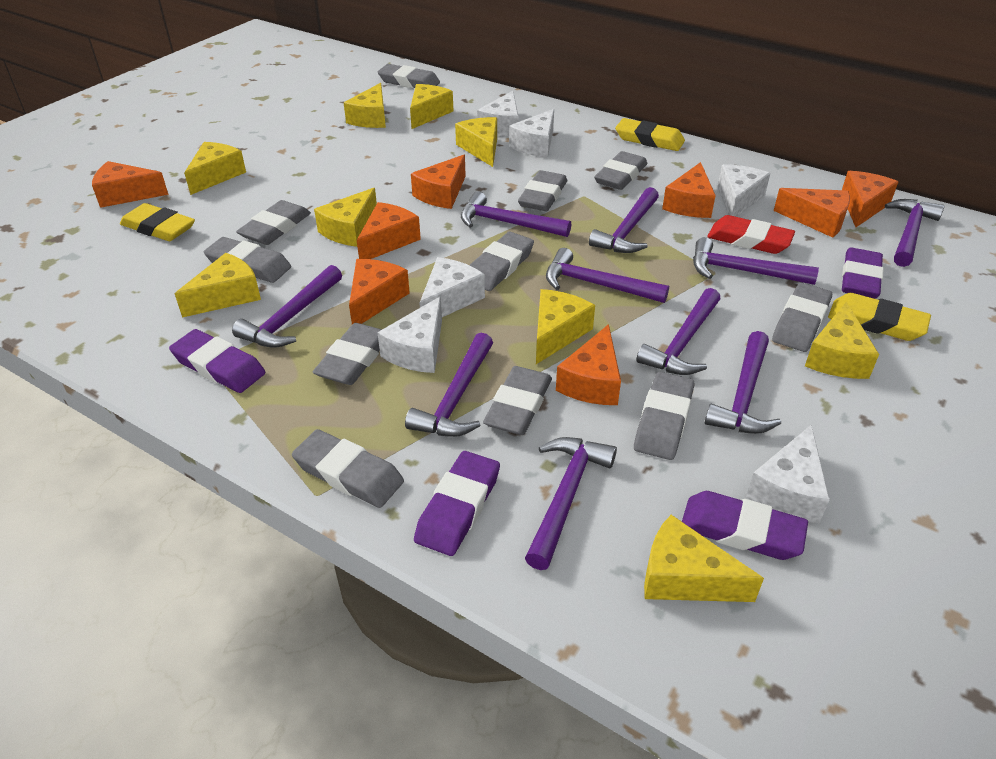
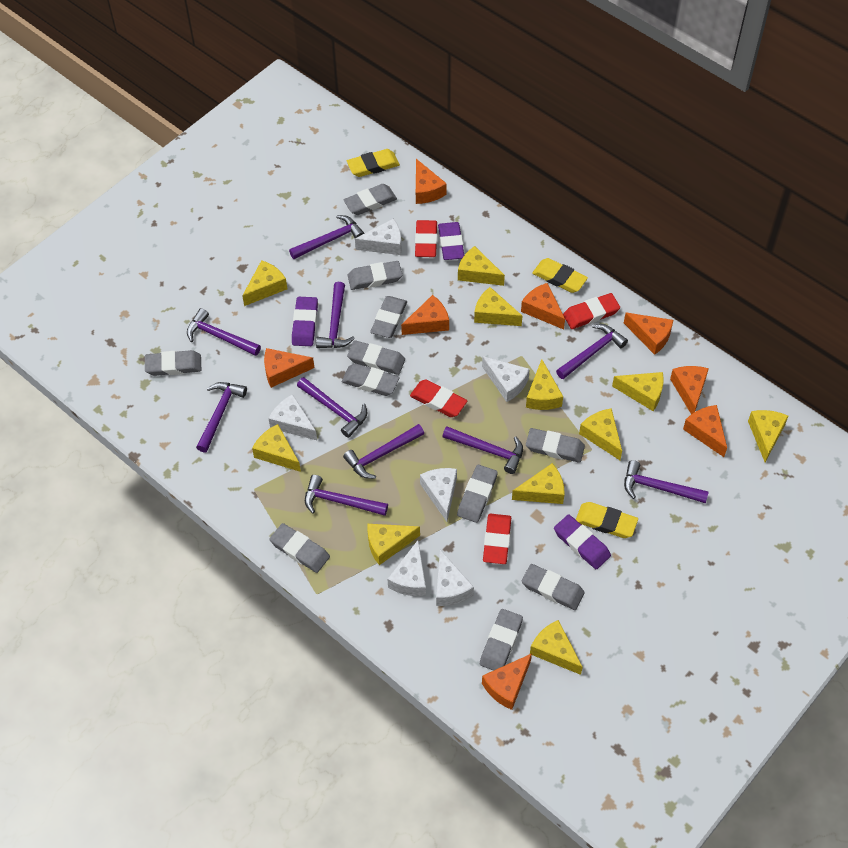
purple eraser: 4 -> 3
red eraser: 1 -> 4
yellow cheese: 9 -> 11

